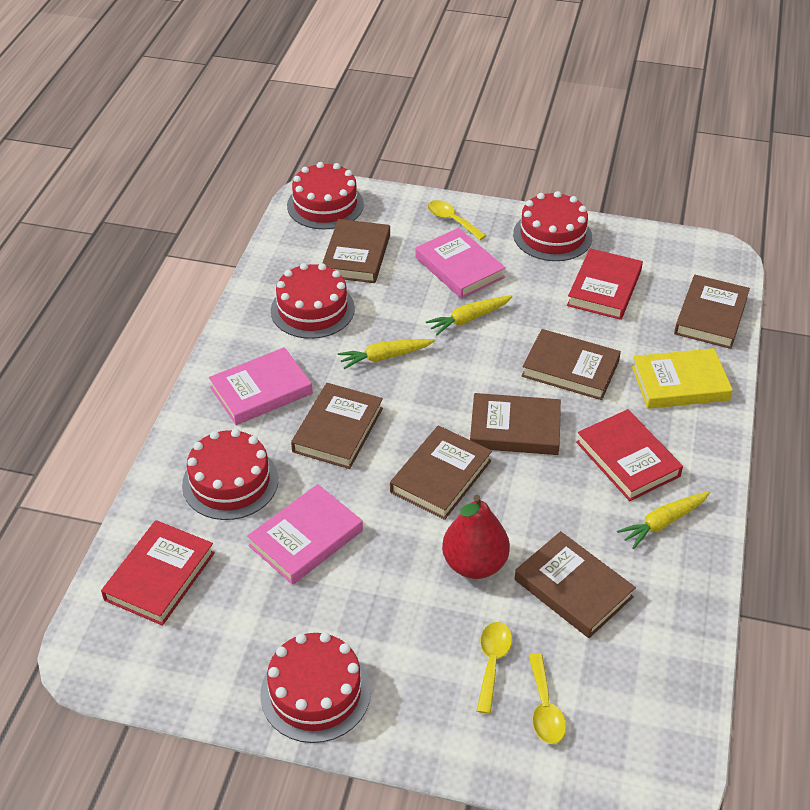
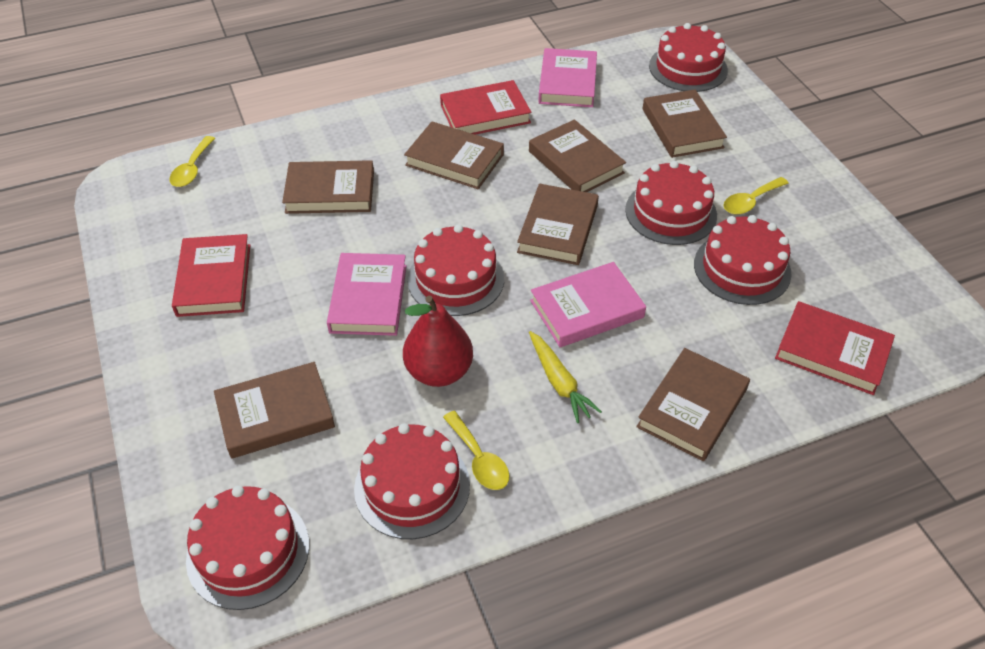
red cake: 5 -> 6
yellow book: 1 -> 0
yellow carrot: 3 -> 1

